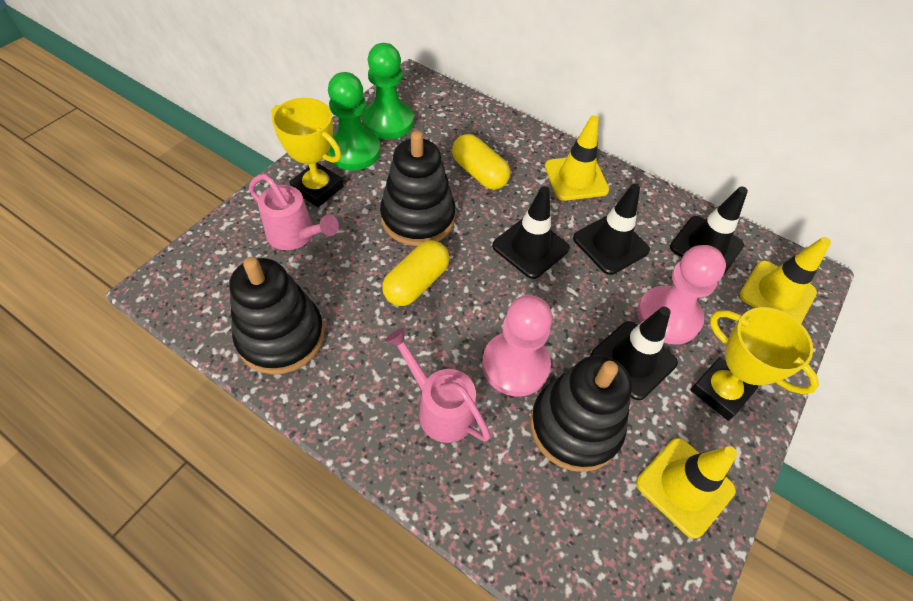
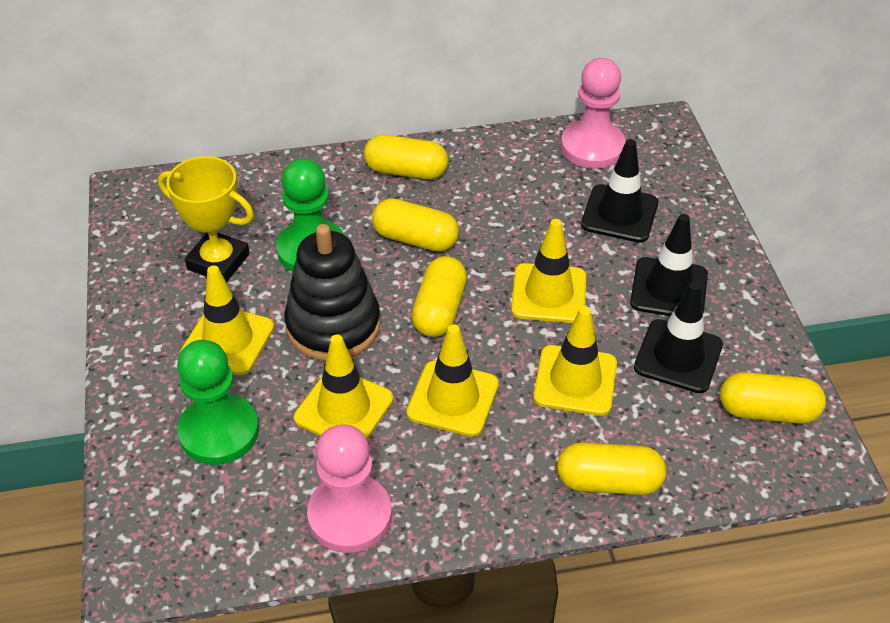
black stacking toy: 3 -> 1
black traffic cone: 4 -> 3
pink watering can: 2 -> 0
yellow capsule: 2 -> 5
yellow traffic cone: 3 -> 5
yellow trophy: 2 -> 1

